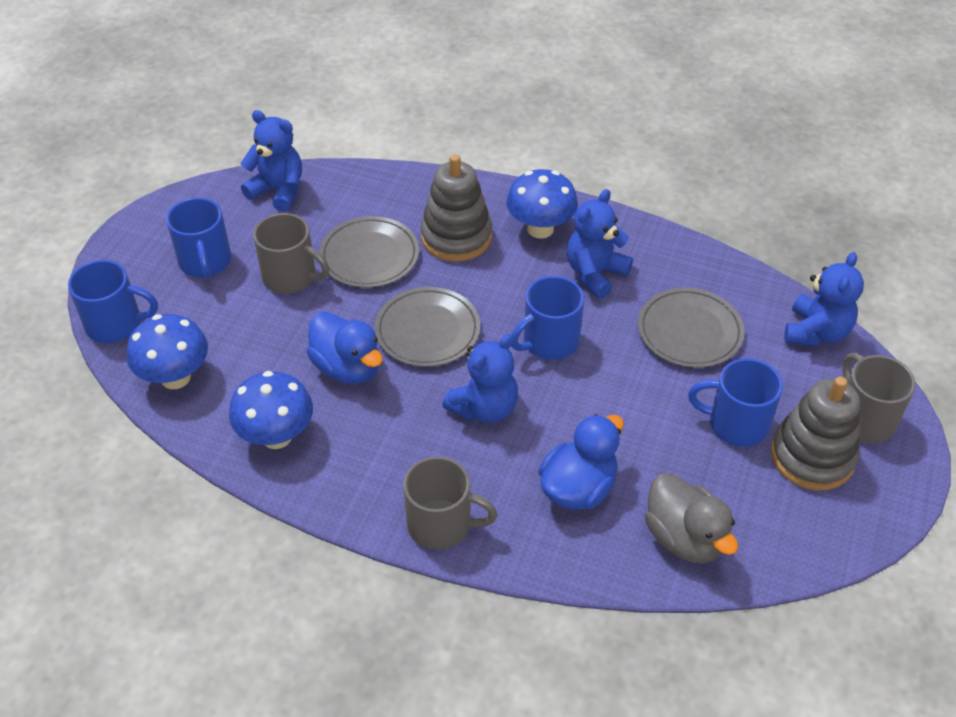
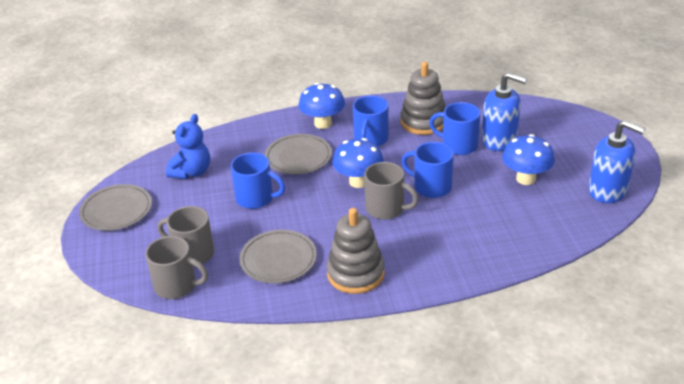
blue duck: 2 -> 0
blue soap dispenser: 0 -> 2
blue teddy bear: 4 -> 1
grey duck: 1 -> 0

